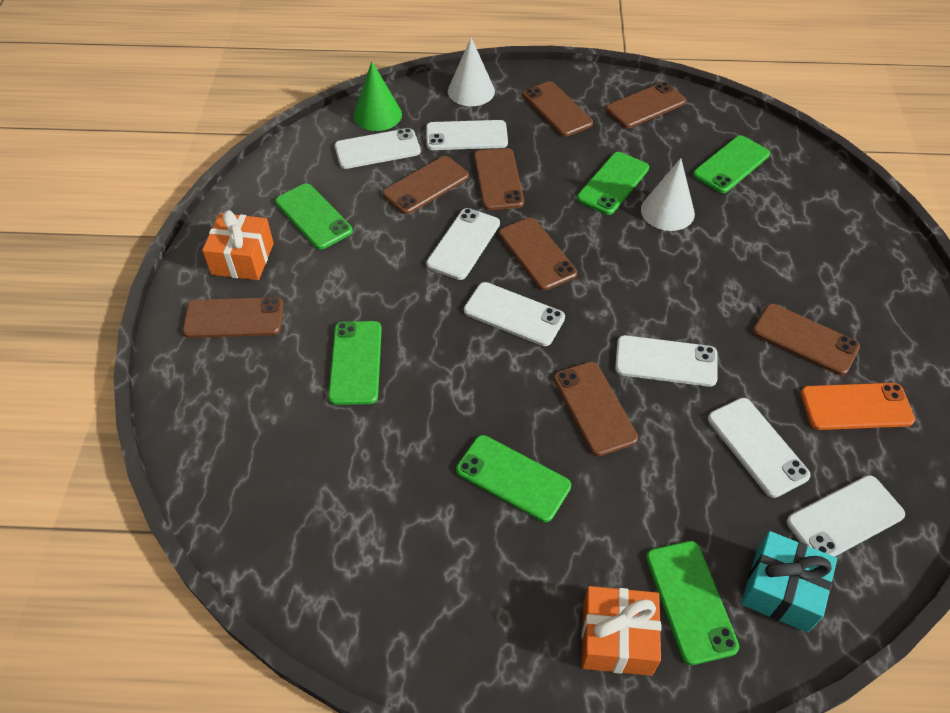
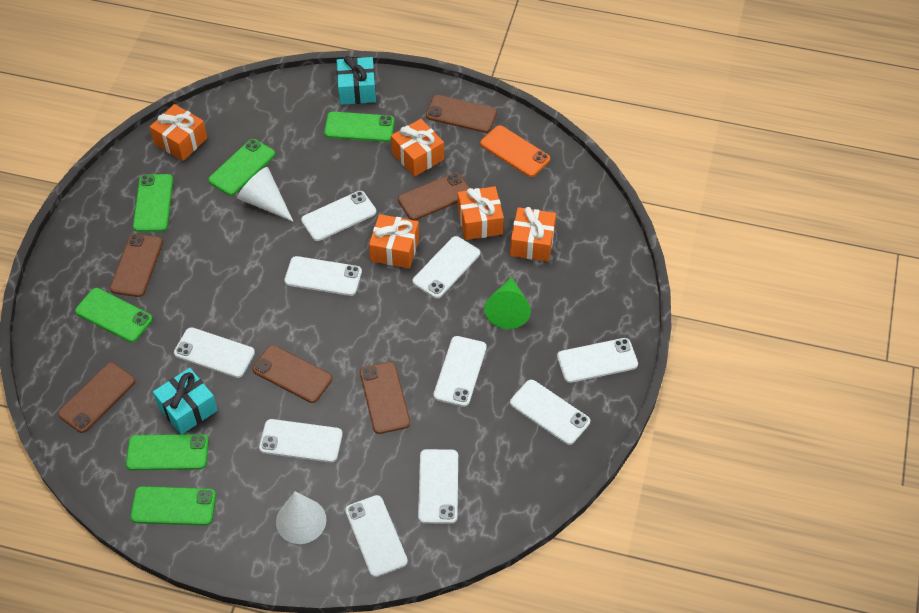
brown phone: 8 -> 6
orange gift: 2 -> 5
turquoise gift: 1 -> 2
white phone: 7 -> 10

